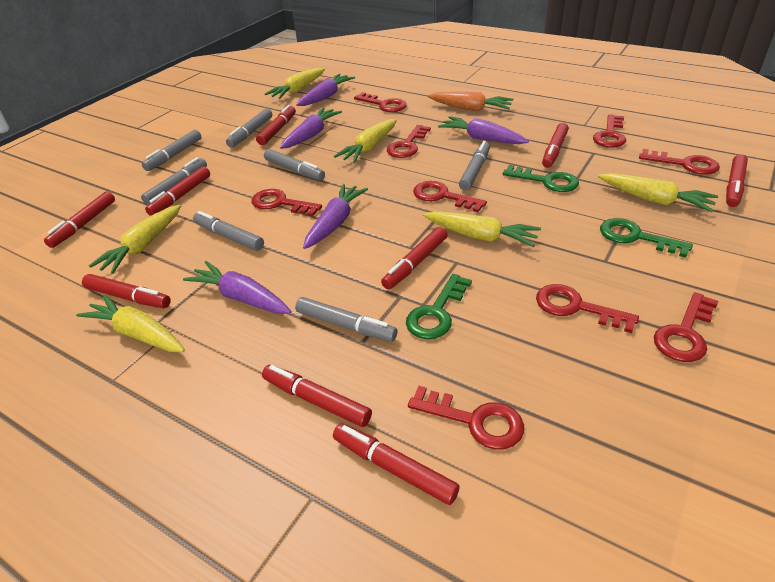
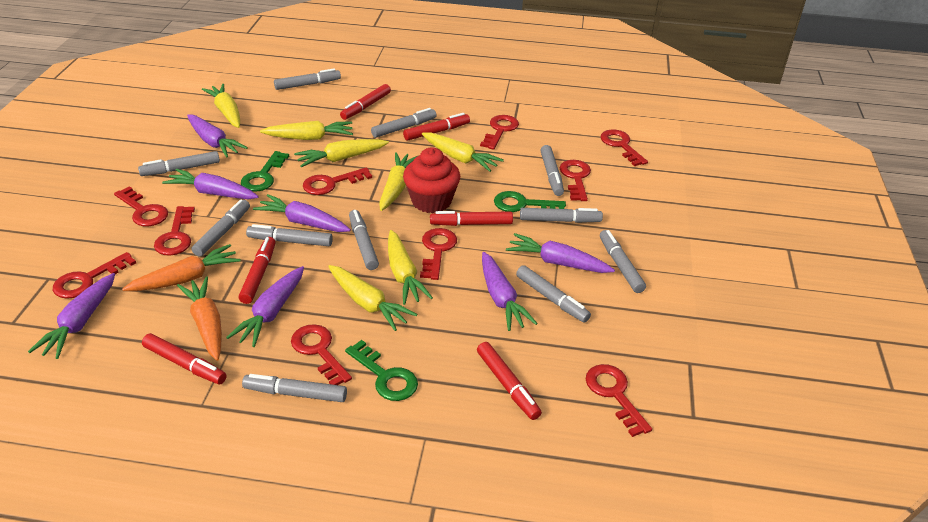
grey marker: 7 -> 11
orange carrot: 1 -> 2
purple carrot: 5 -> 7
red cupcake: 0 -> 1
red key: 9 -> 10
red marker: 9 -> 6
yellow carrot: 6 -> 7

